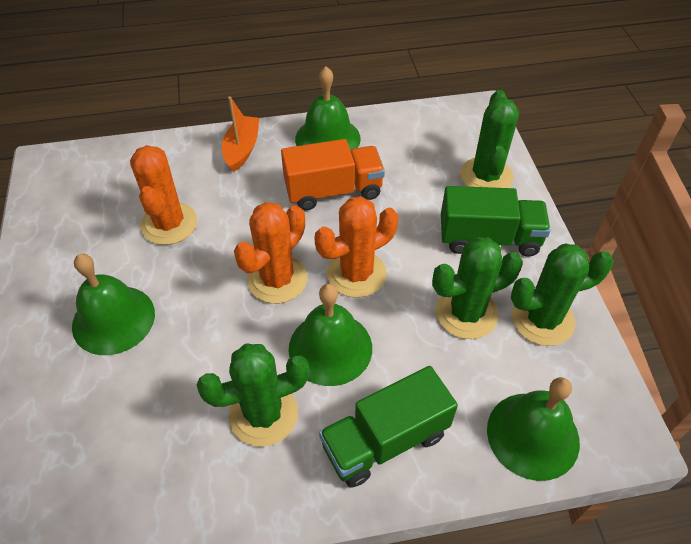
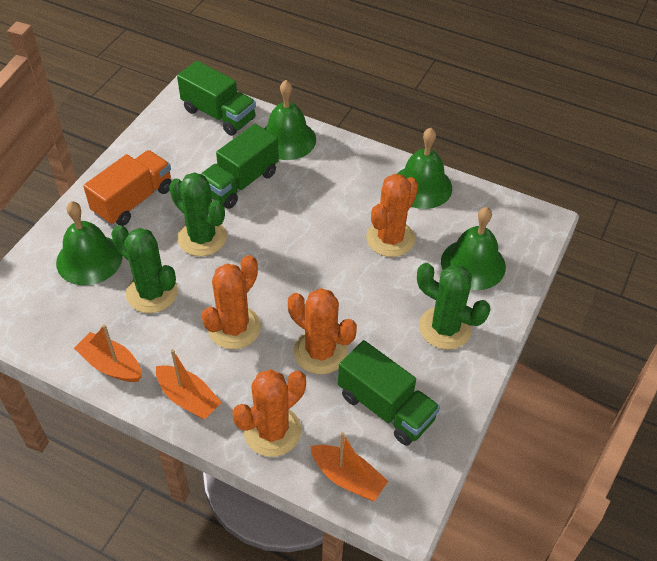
green cactus: 4 -> 3
green truck: 2 -> 3
orange boat: 1 -> 3
orange cactus: 3 -> 4

